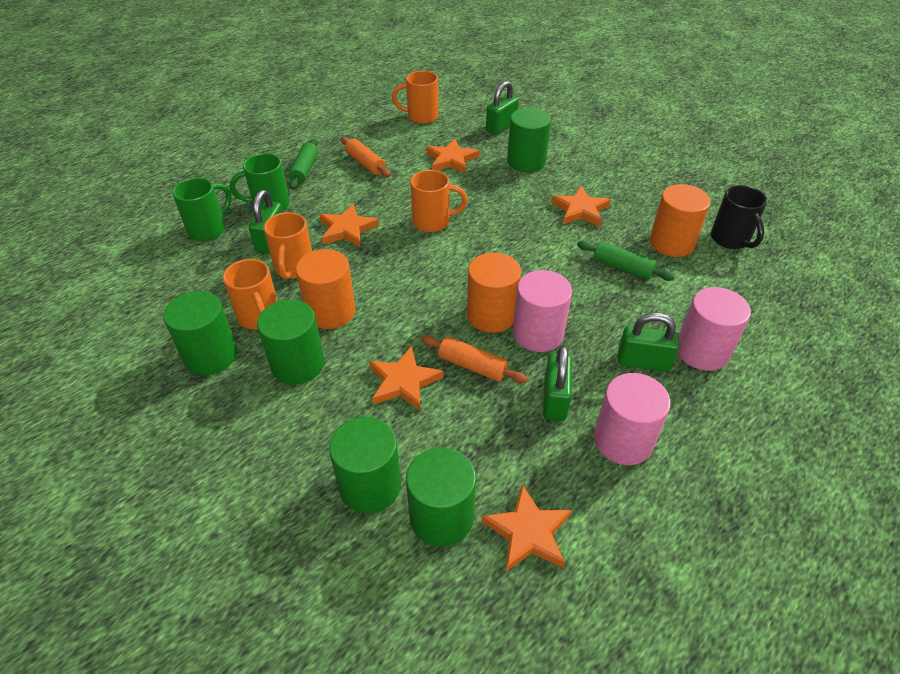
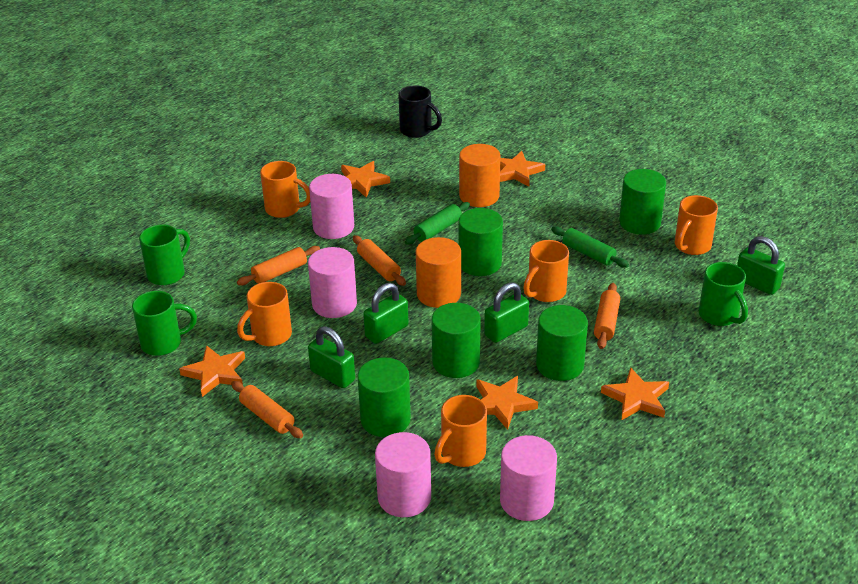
green mug: 2 -> 3
orange cylinder: 3 -> 2
orange mug: 4 -> 5
orange rolling pin: 2 -> 4
pink cylinder: 3 -> 4

